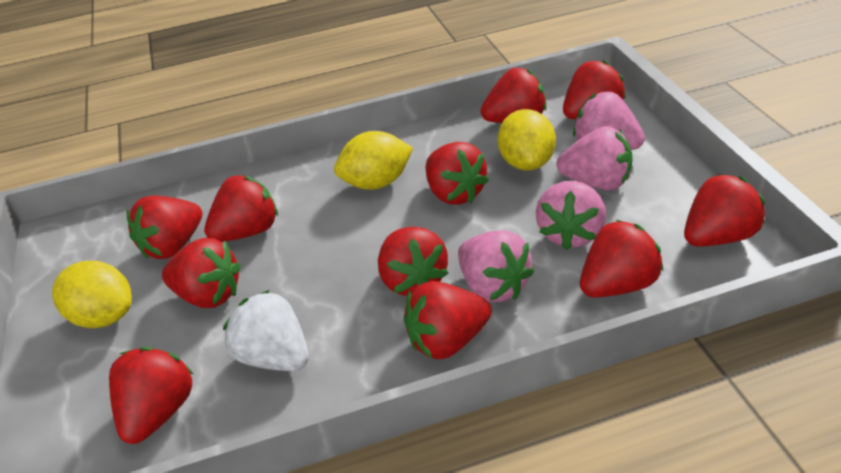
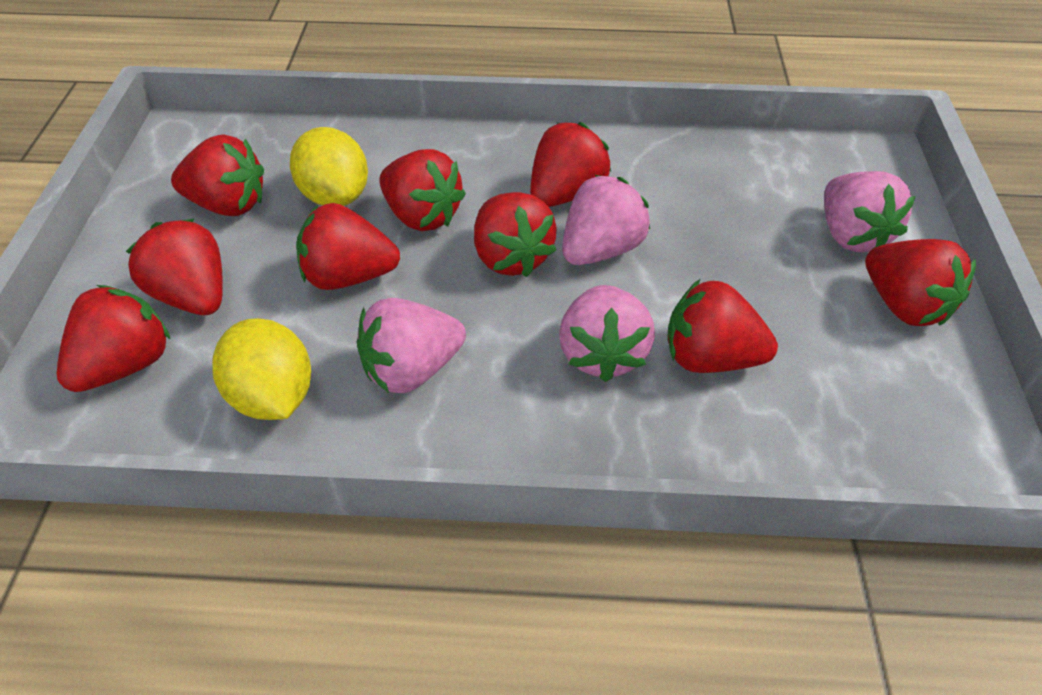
red strawberry: 11 -> 9
white strawberry: 1 -> 0
yellow lemon: 3 -> 2

